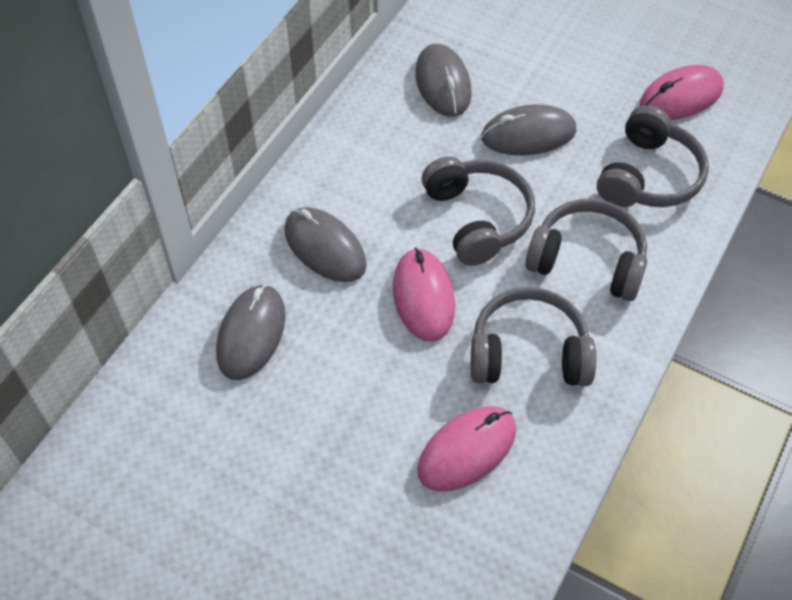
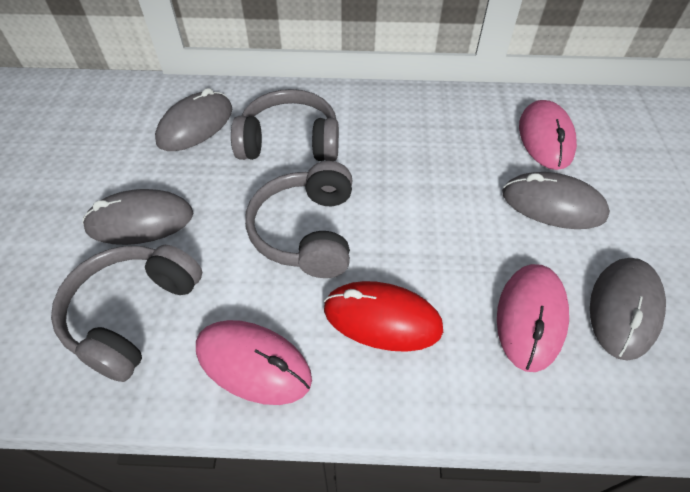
grey headphones: 4 -> 3
red mouse: 0 -> 1

